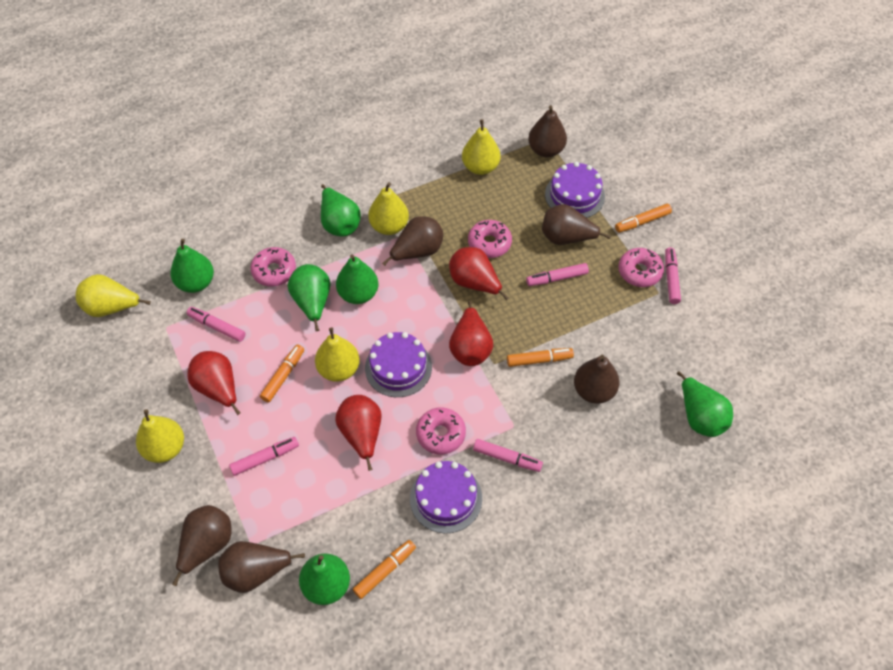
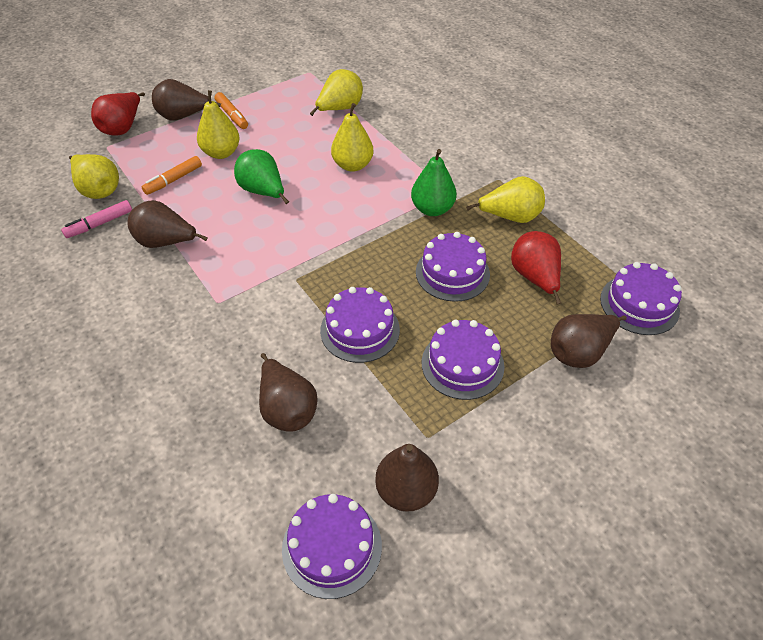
brown pear: 6 -> 5
green pear: 6 -> 2
orange marker: 4 -> 2
pink donut: 4 -> 0
pink marker: 5 -> 1
purple cake: 3 -> 5
red pear: 4 -> 2

